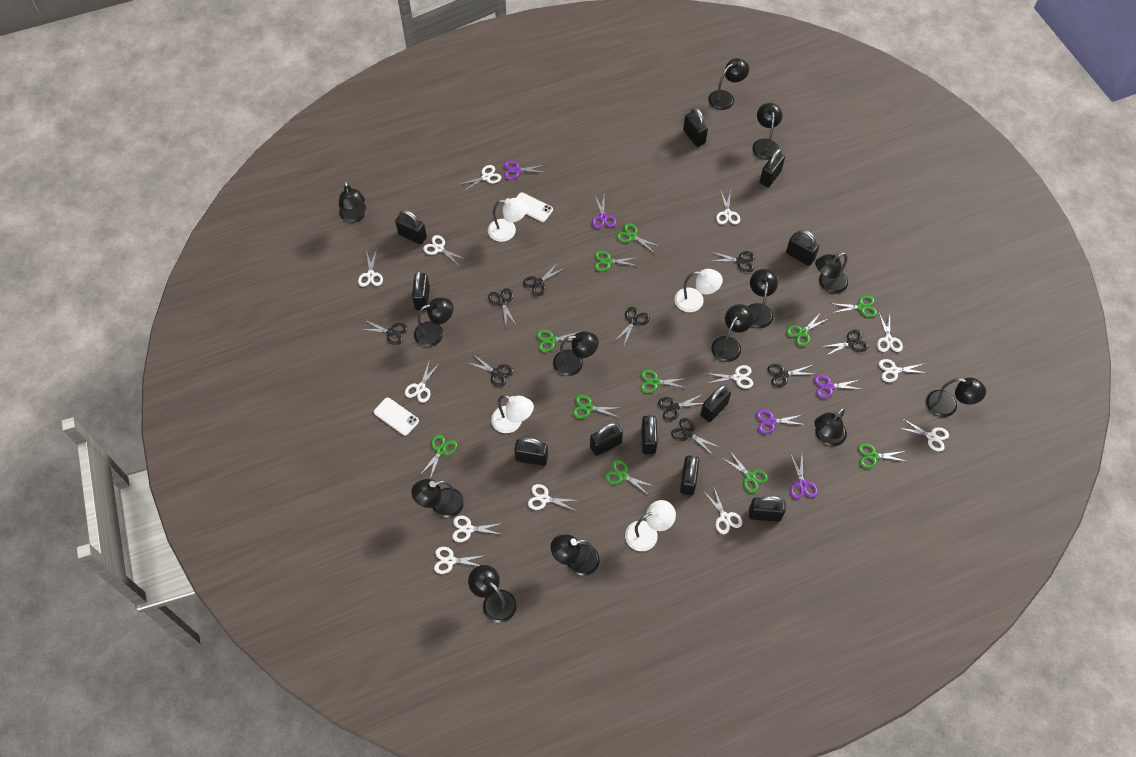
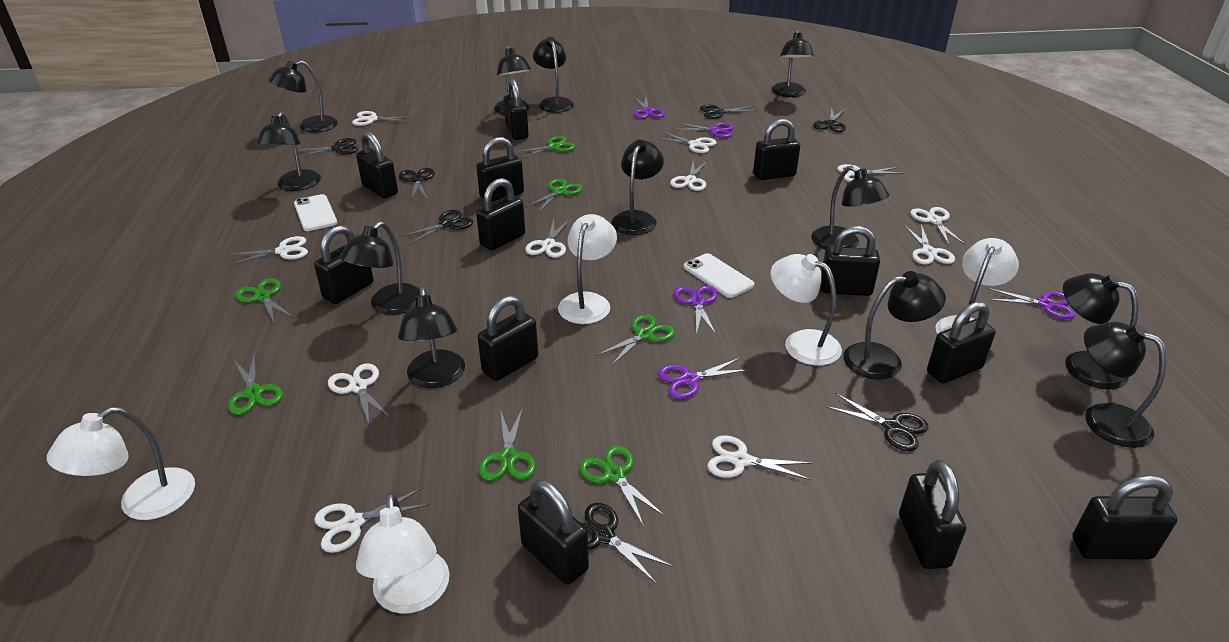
black lamp: 13 -> 12
black padlock: 11 -> 12
black scissors: 10 -> 7
green scissors: 11 -> 7
white lamp: 4 -> 5
white scissors: 13 -> 11

